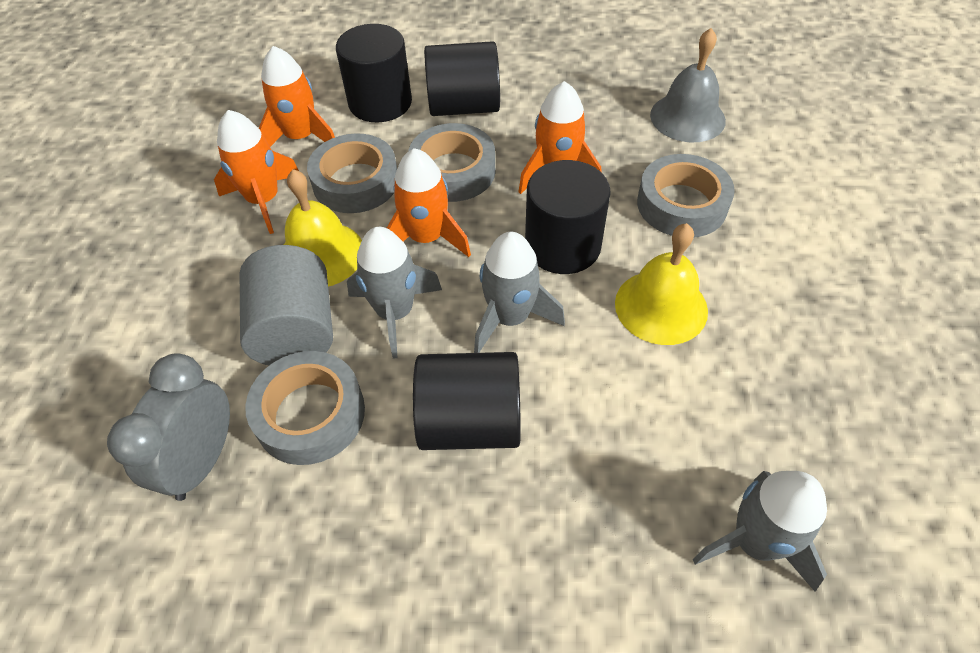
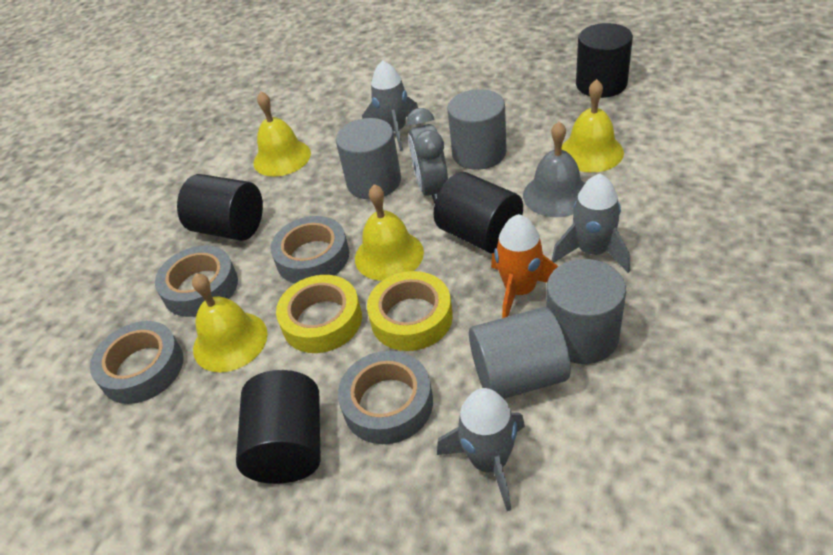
grey cylinder: 1 -> 4
orange rocket: 4 -> 1
yellow bell: 2 -> 4
yellow tape: 0 -> 2

